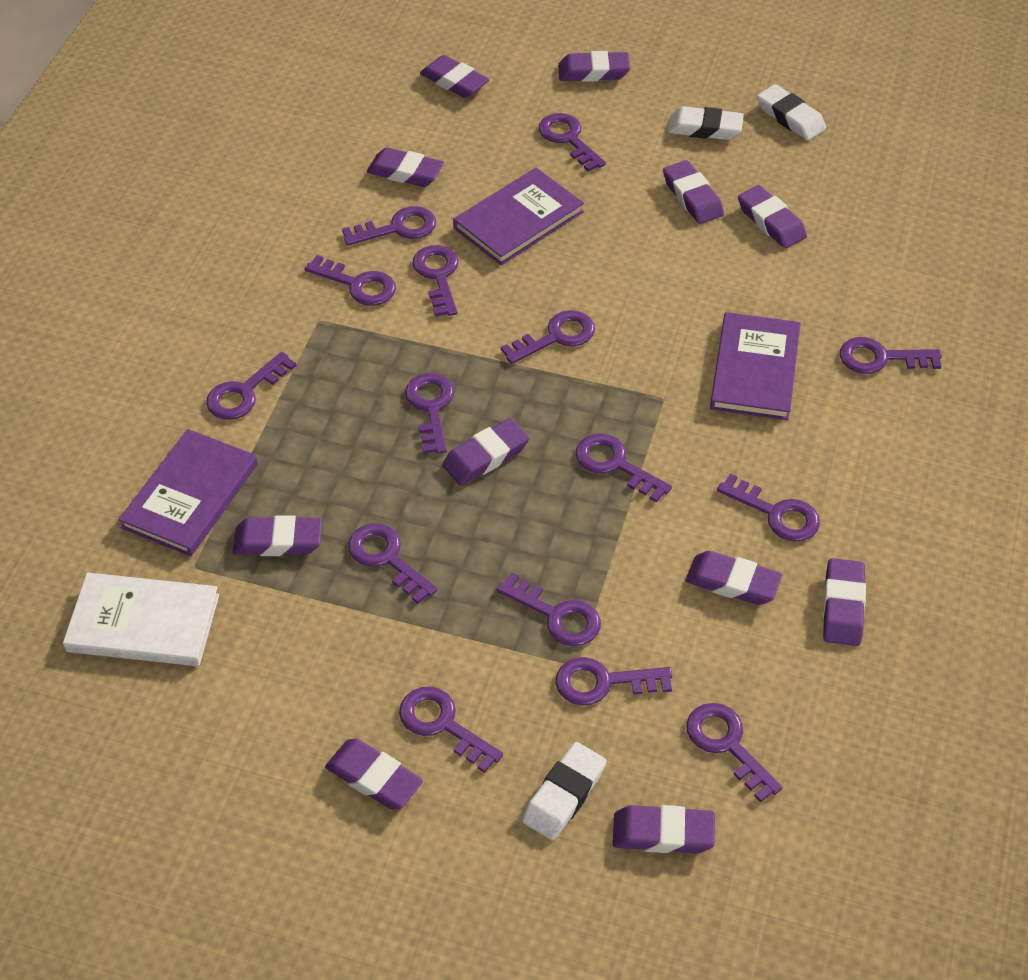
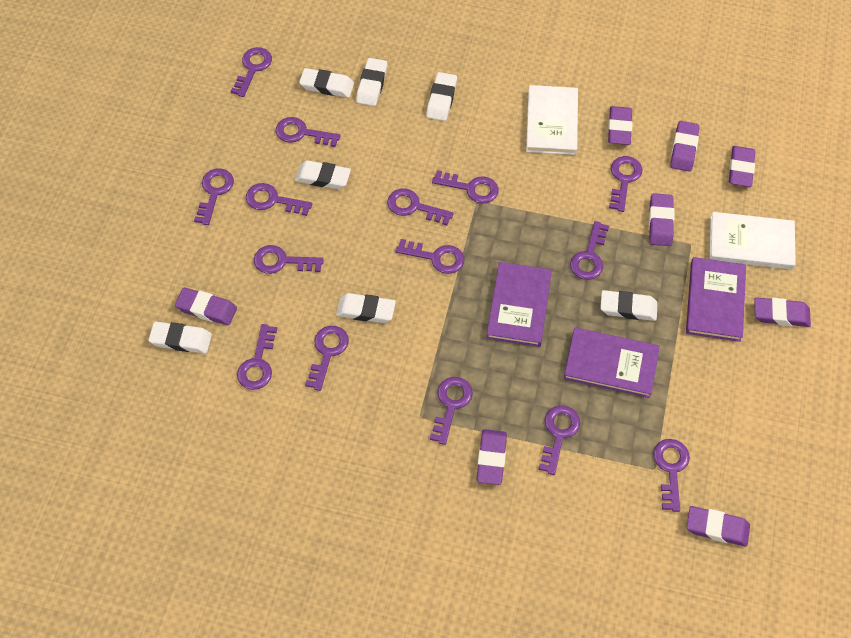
purple eraser: 11 -> 8
white book: 1 -> 2
white eraser: 3 -> 7

